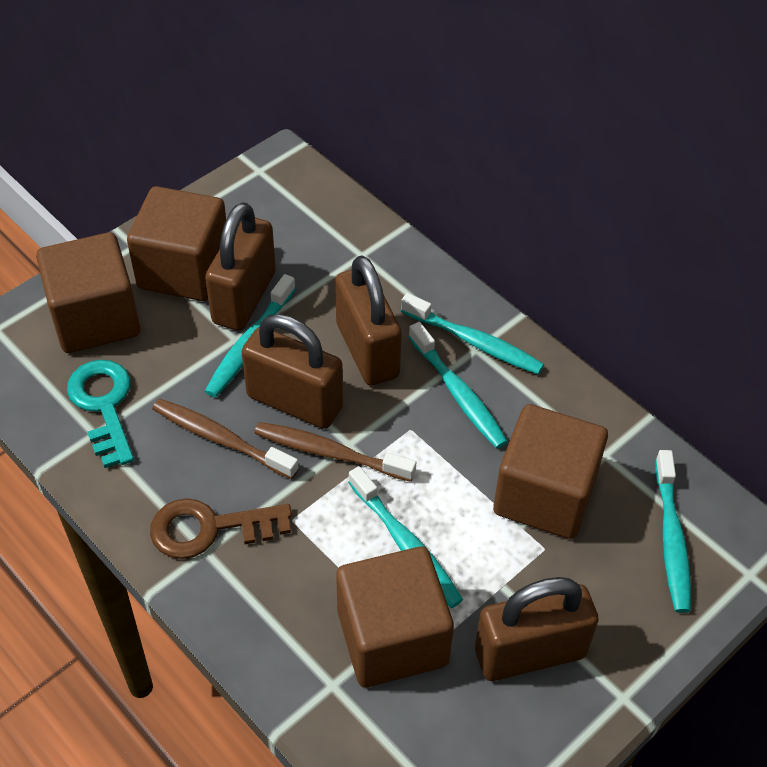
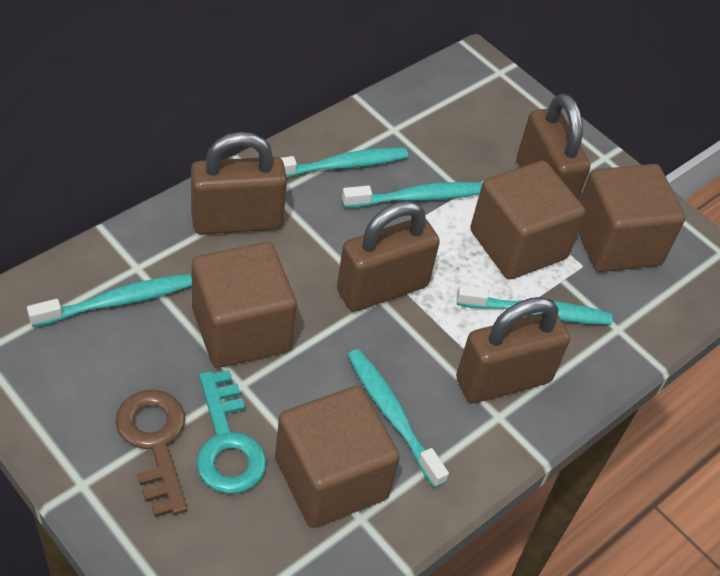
brown toothbrush: 2 -> 0

